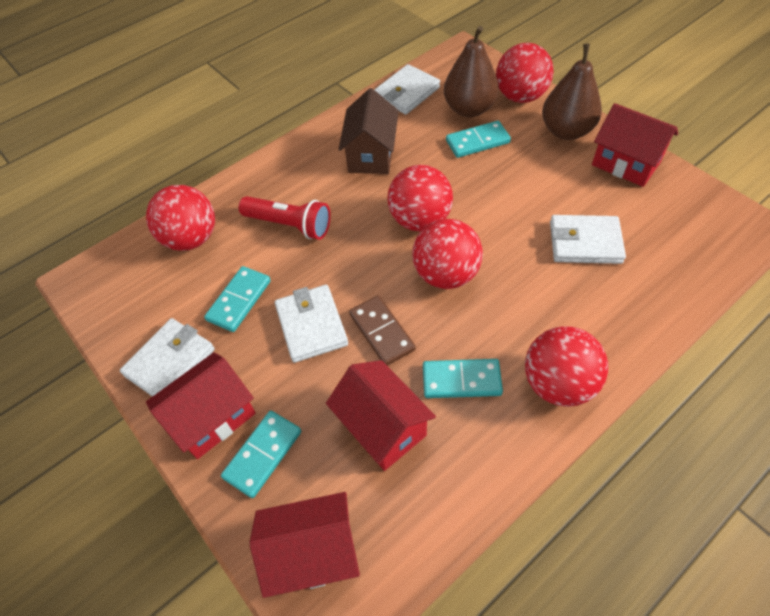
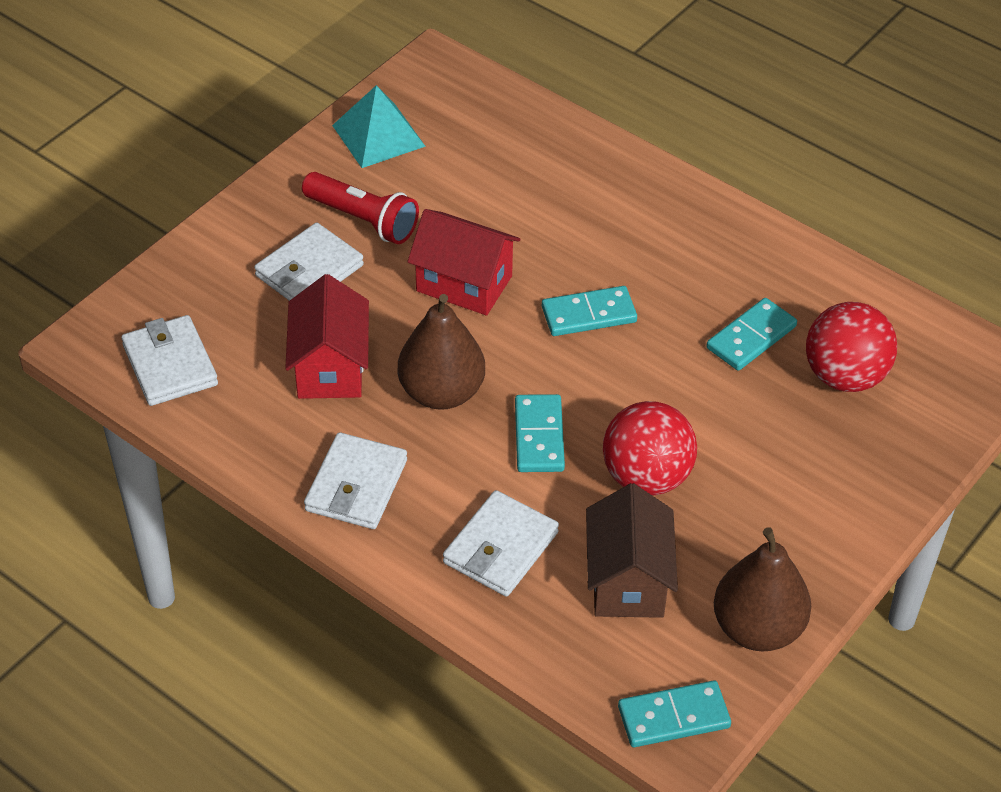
brown domino: 1 -> 0
red ball: 5 -> 2
red house: 4 -> 2
turquoise pyramid: 0 -> 1

